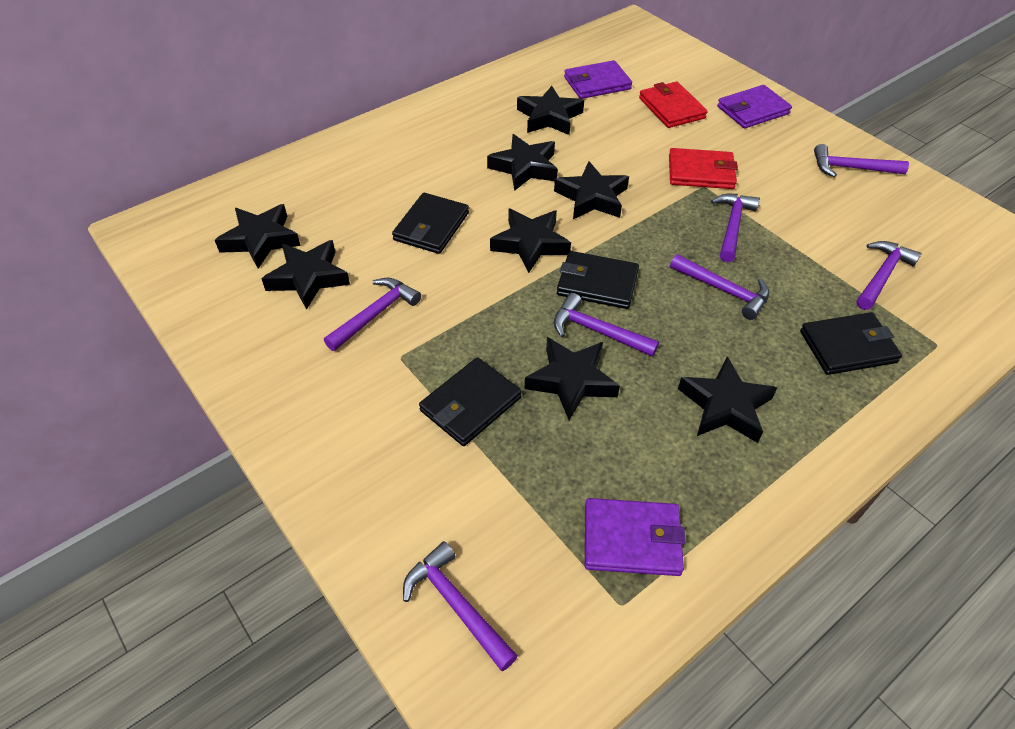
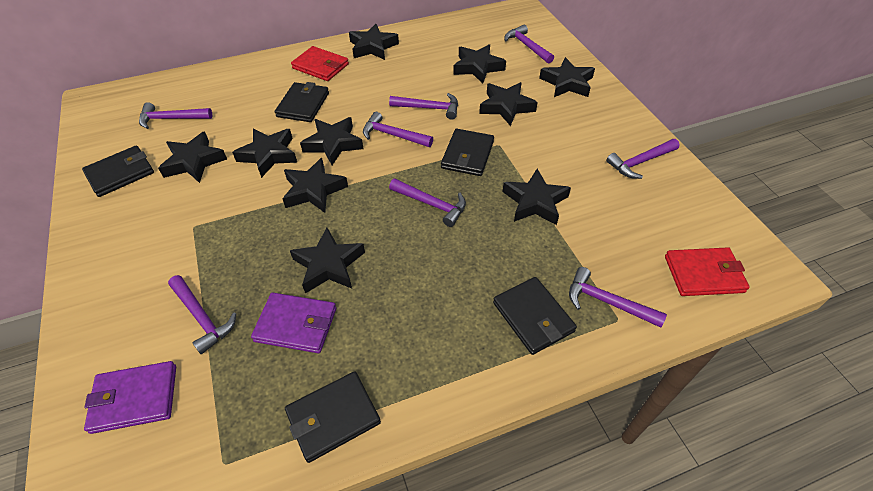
black star: 8 -> 10
black wallet: 4 -> 5
purple hammer: 7 -> 8
purple wallet: 3 -> 2

